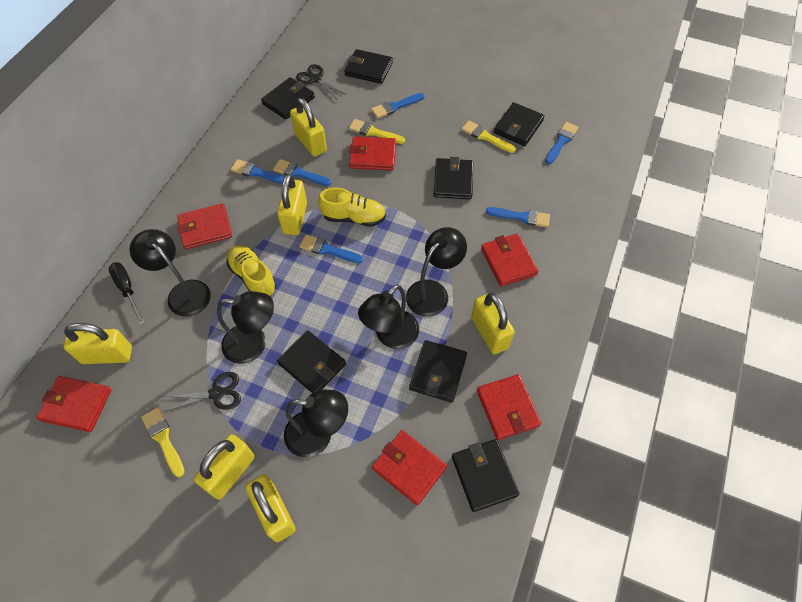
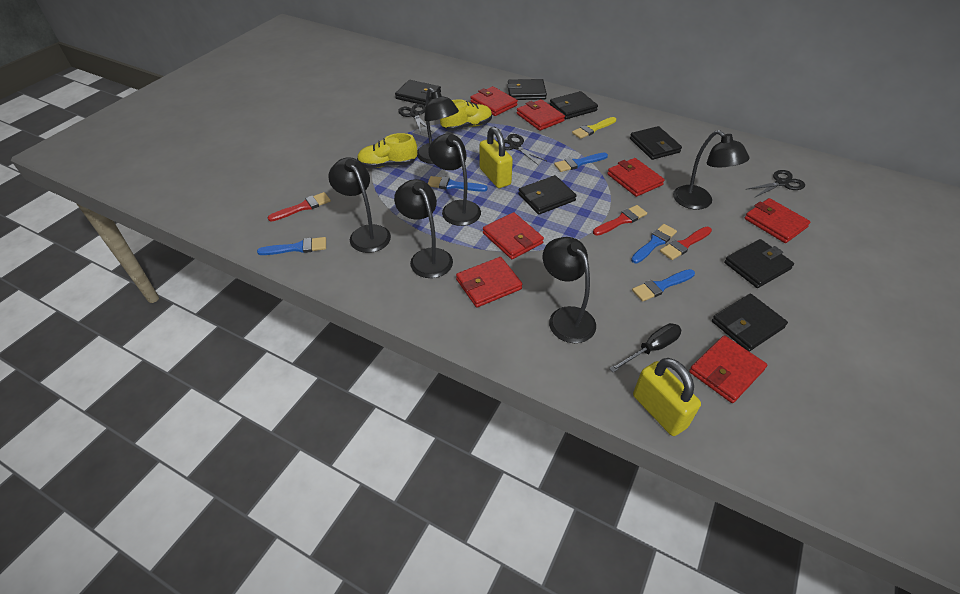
black lamp: 5 -> 6
black scissors: 2 -> 3
blue brush: 6 -> 5
red brush: 0 -> 3
red wallet: 6 -> 7
yellow brush: 3 -> 1
yellow padlock: 6 -> 2

